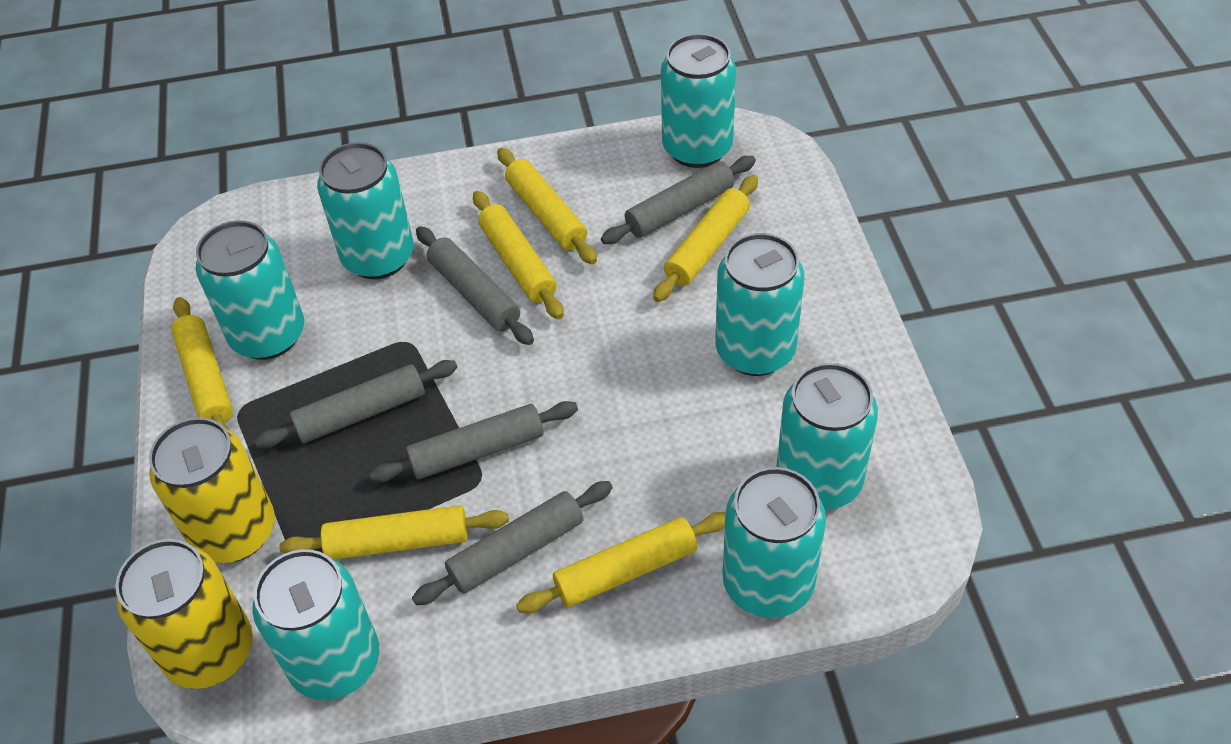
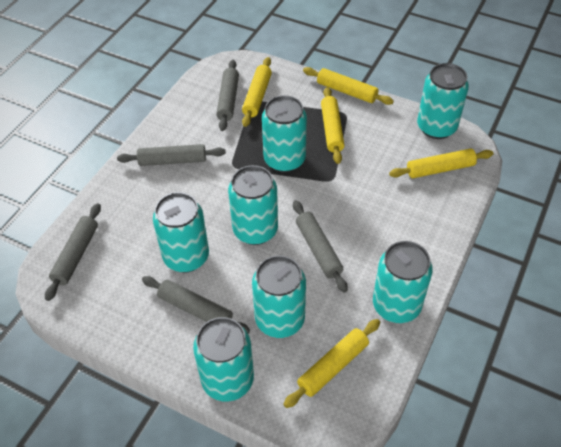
yellow can: 2 -> 0
yellow rolling pin: 6 -> 5

